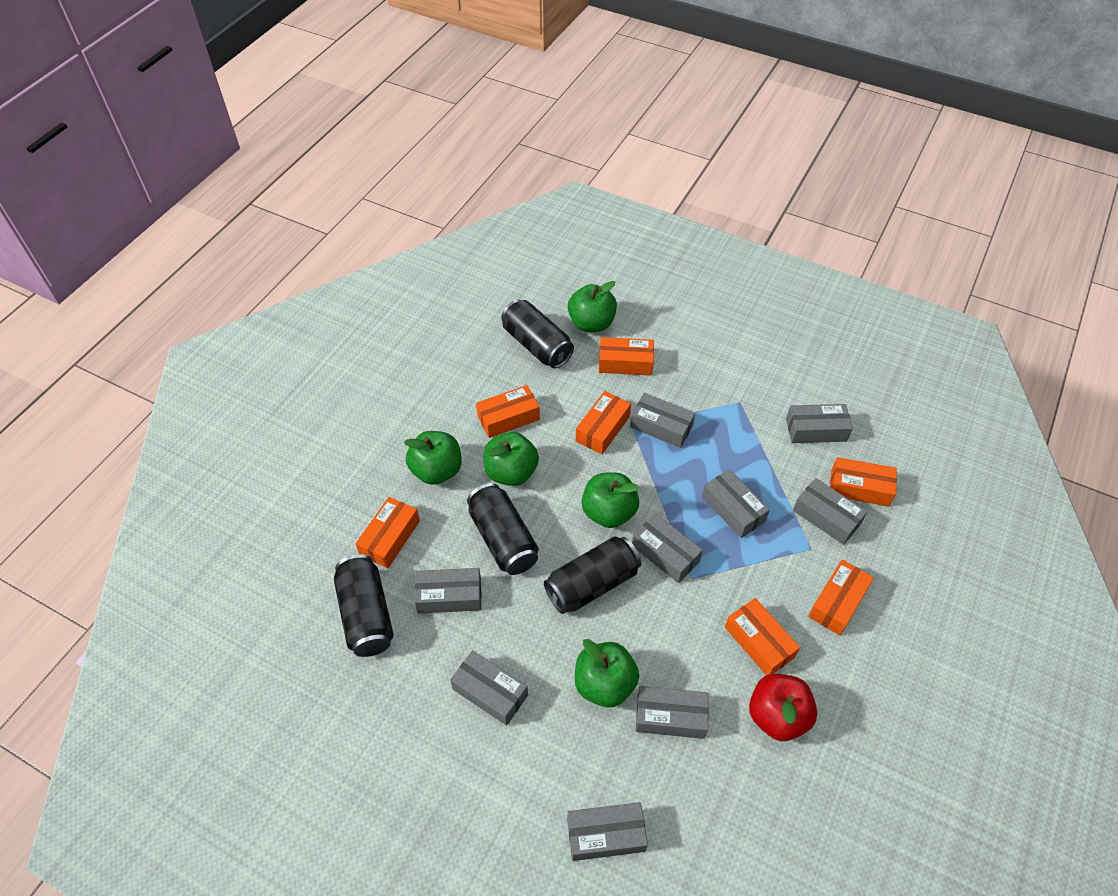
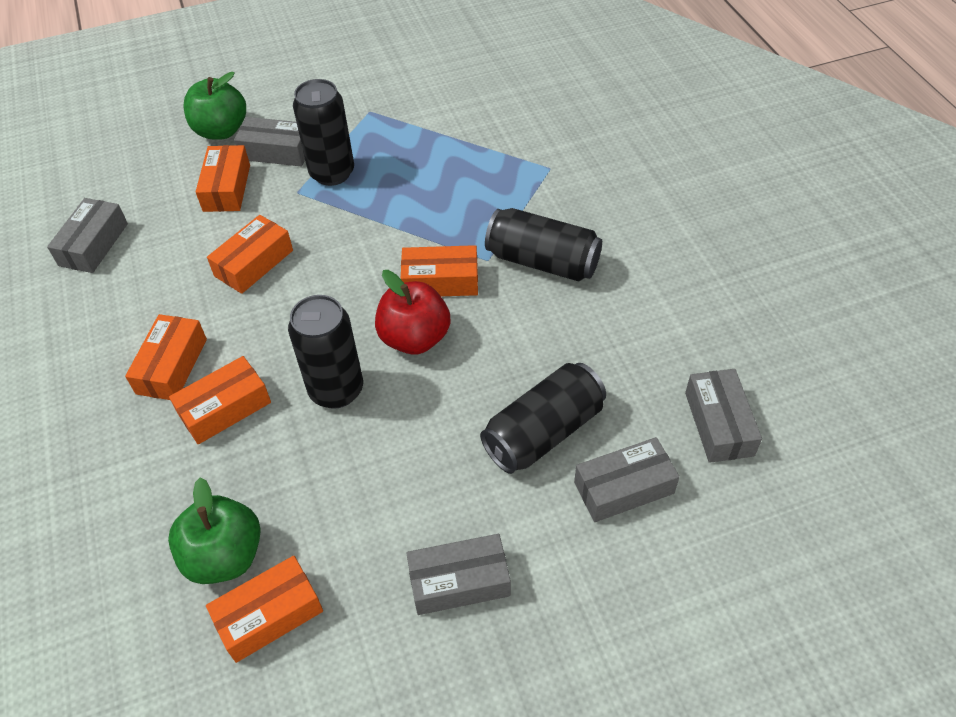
green apple: 5 -> 2
grey box: 9 -> 5
orange box: 7 -> 6

